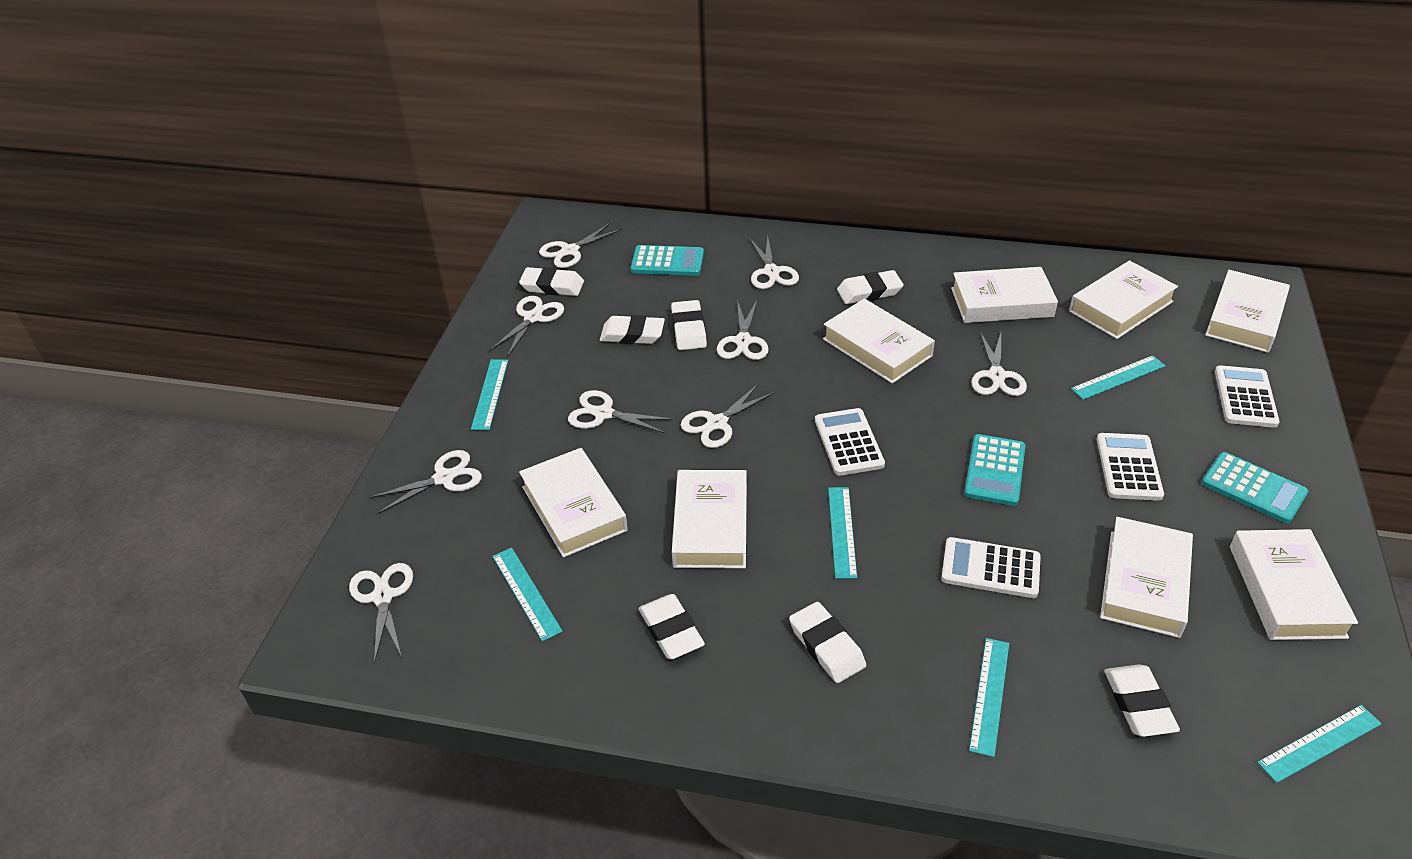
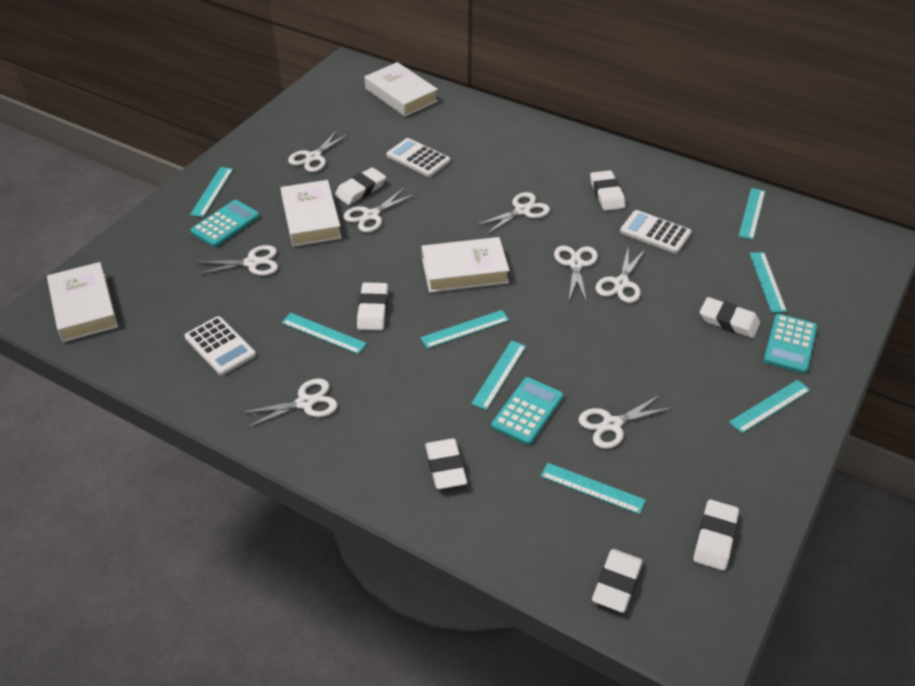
turquoise ruler: 6 -> 8
white book: 8 -> 4
white calculator: 4 -> 3
white scissors: 9 -> 8

